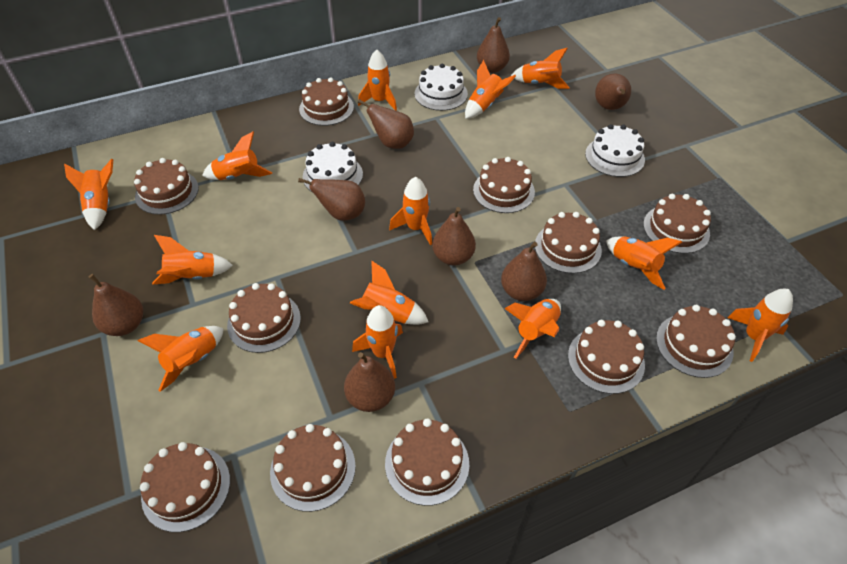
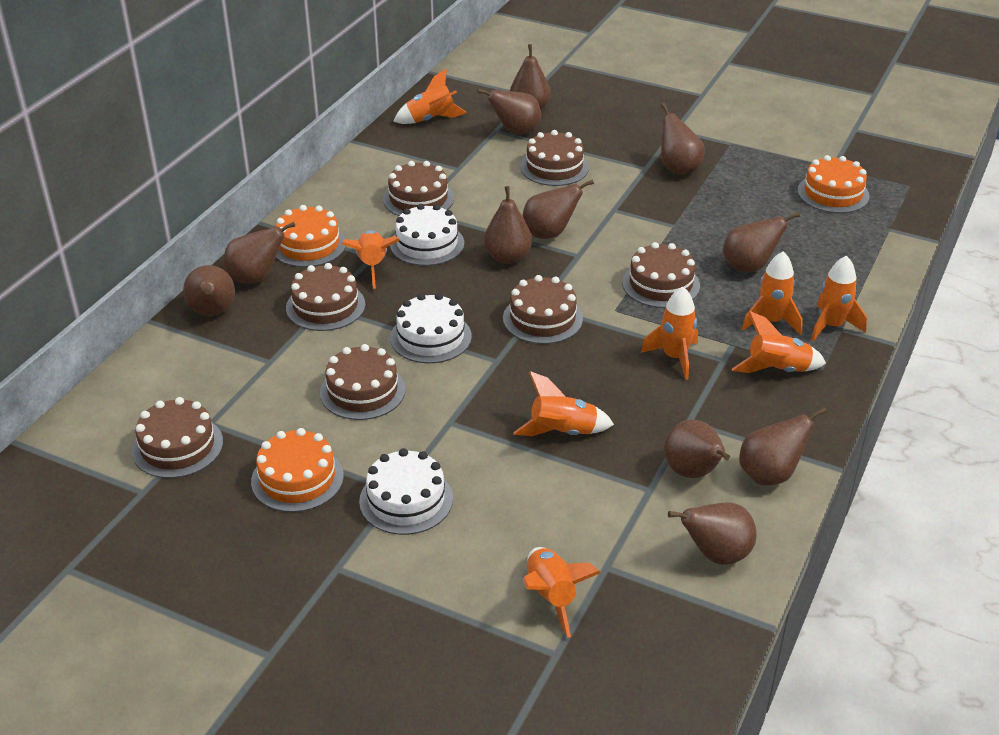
brown cake: 11 -> 7
brown pear: 8 -> 11
orange cake: 0 -> 3
orange rocket: 13 -> 8

